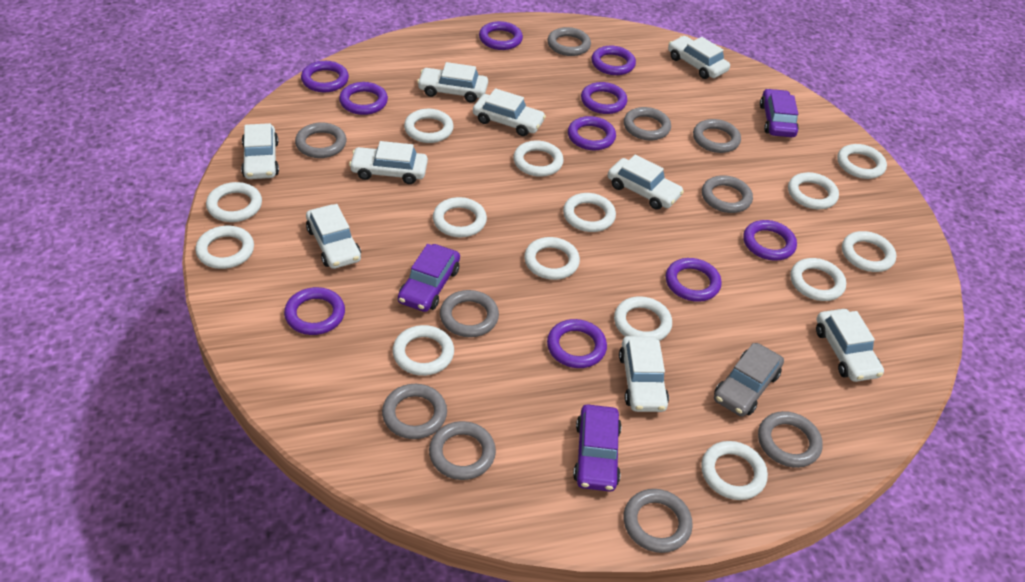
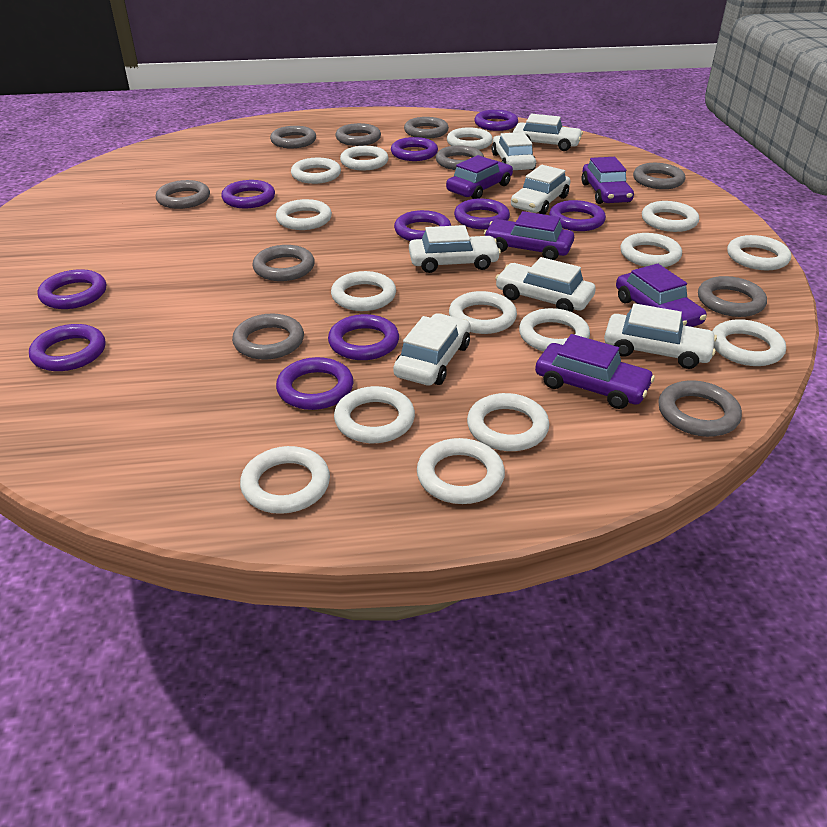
grey car: 1 -> 0
purple car: 3 -> 5
white car: 9 -> 7
white ring: 14 -> 15

